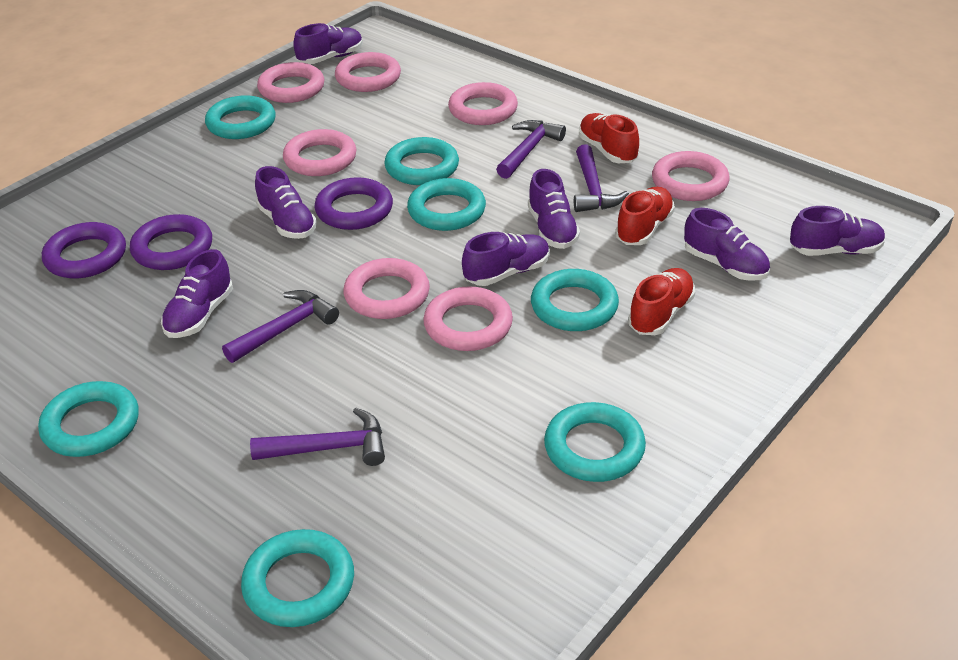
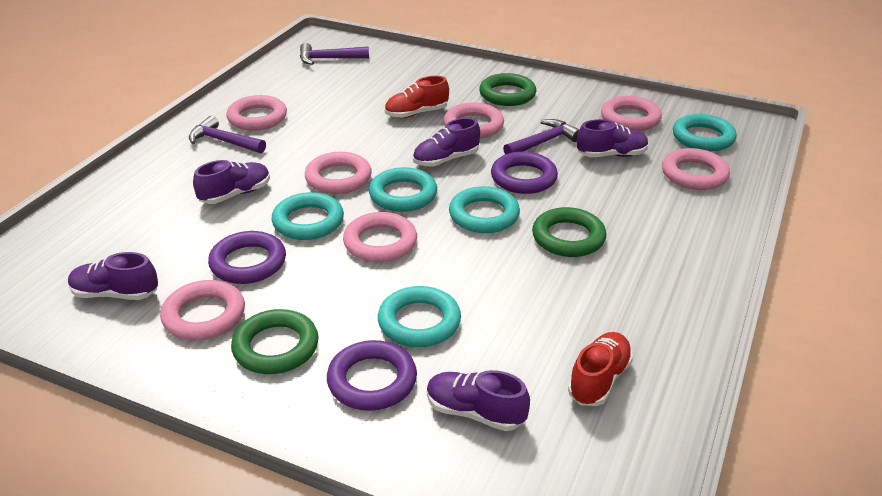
green ring: 0 -> 3
purple hammer: 4 -> 3
purple shoe: 7 -> 5
red shoe: 3 -> 2
turquoise ring: 7 -> 5

